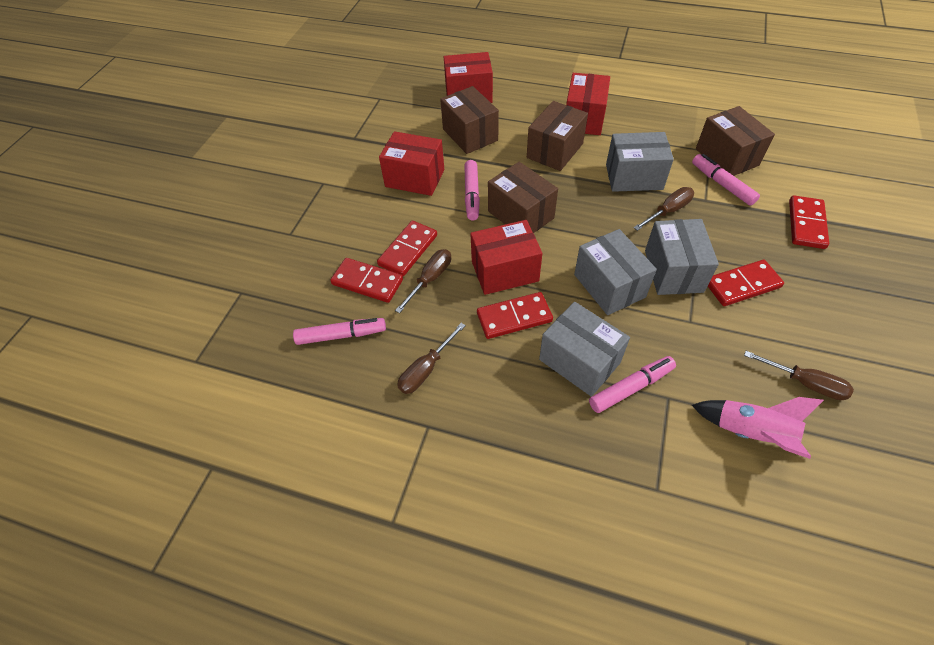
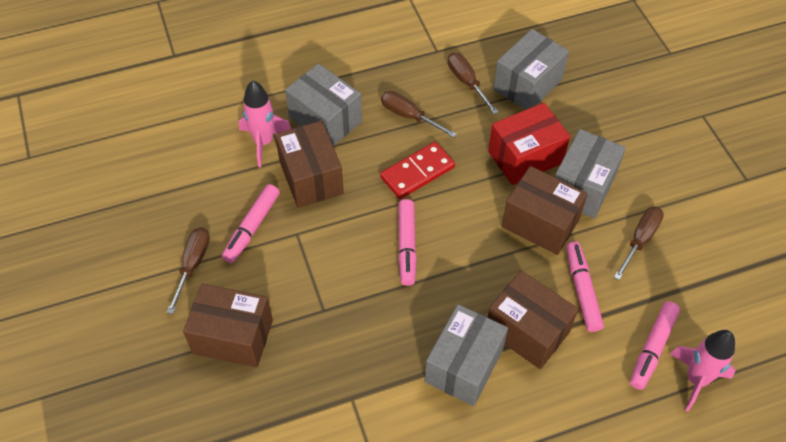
pink rocket: 1 -> 2
red box: 4 -> 1
red domino: 5 -> 1

